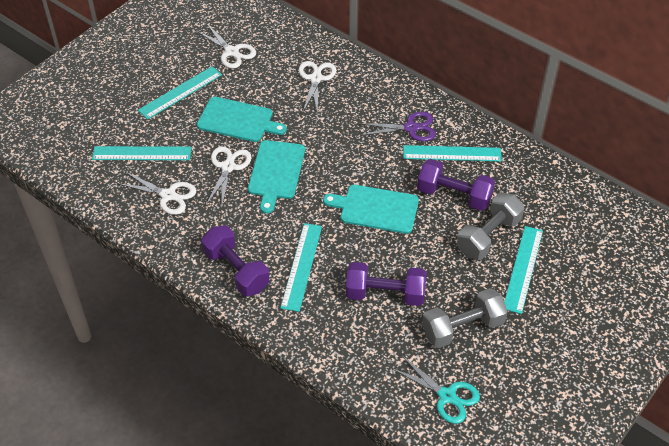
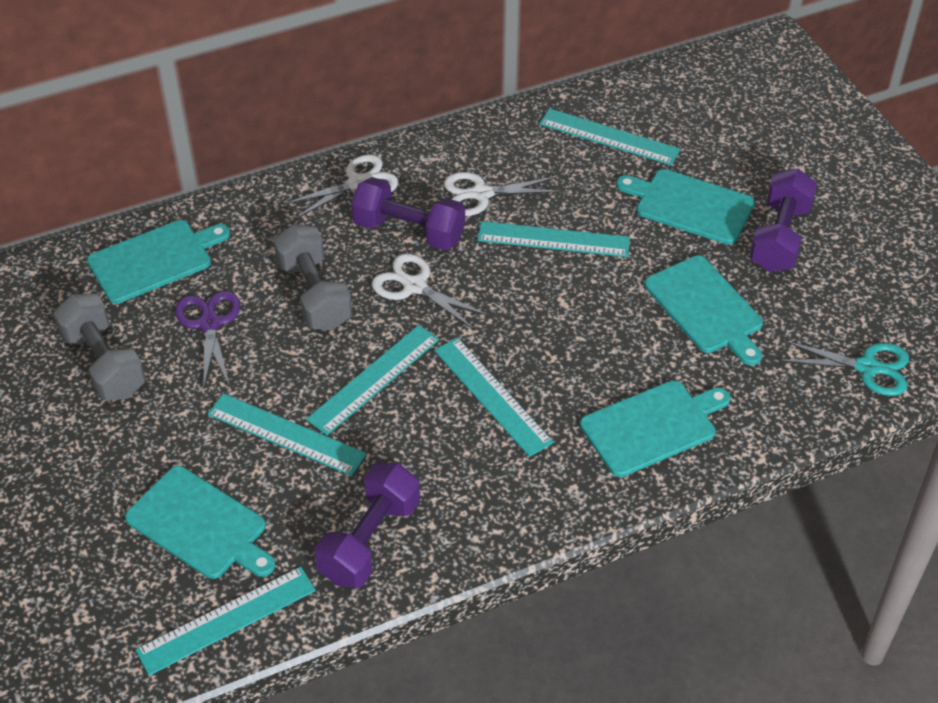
turquoise cutting board: 3 -> 5
turquoise ruler: 5 -> 6
white scissors: 4 -> 3

